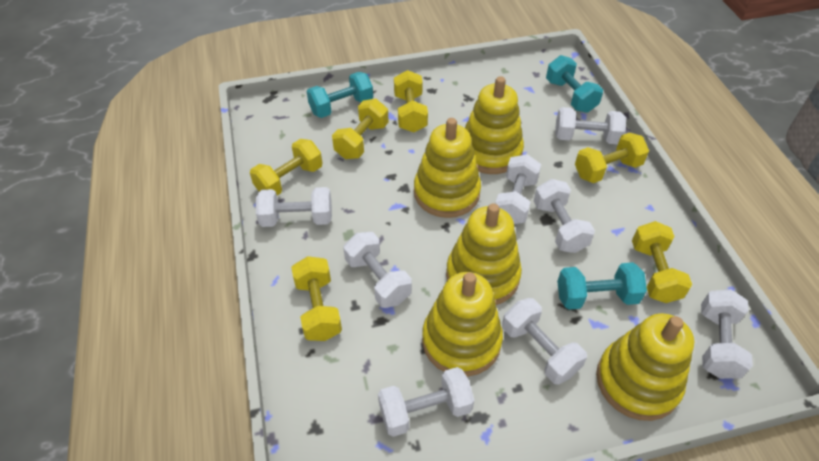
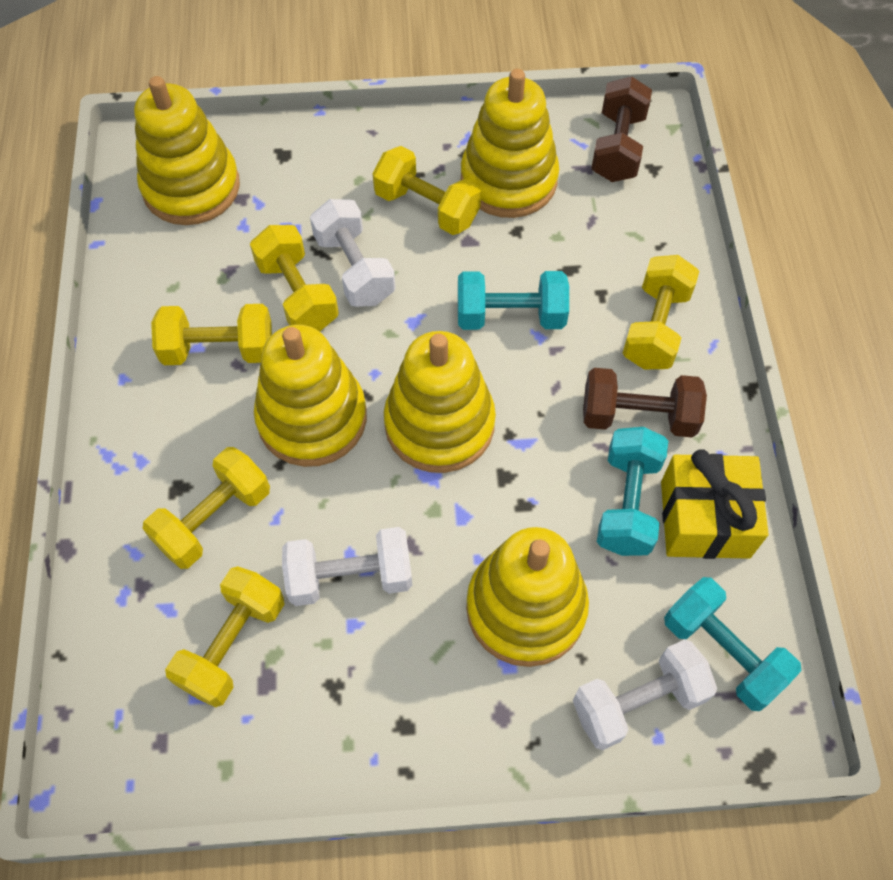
brown dumbbell: 0 -> 2
white dumbbell: 8 -> 3
yellow gift: 0 -> 1

